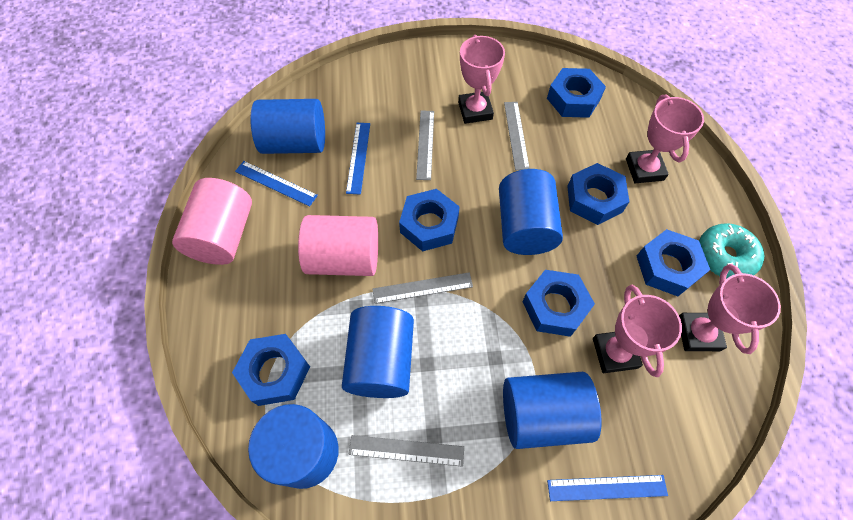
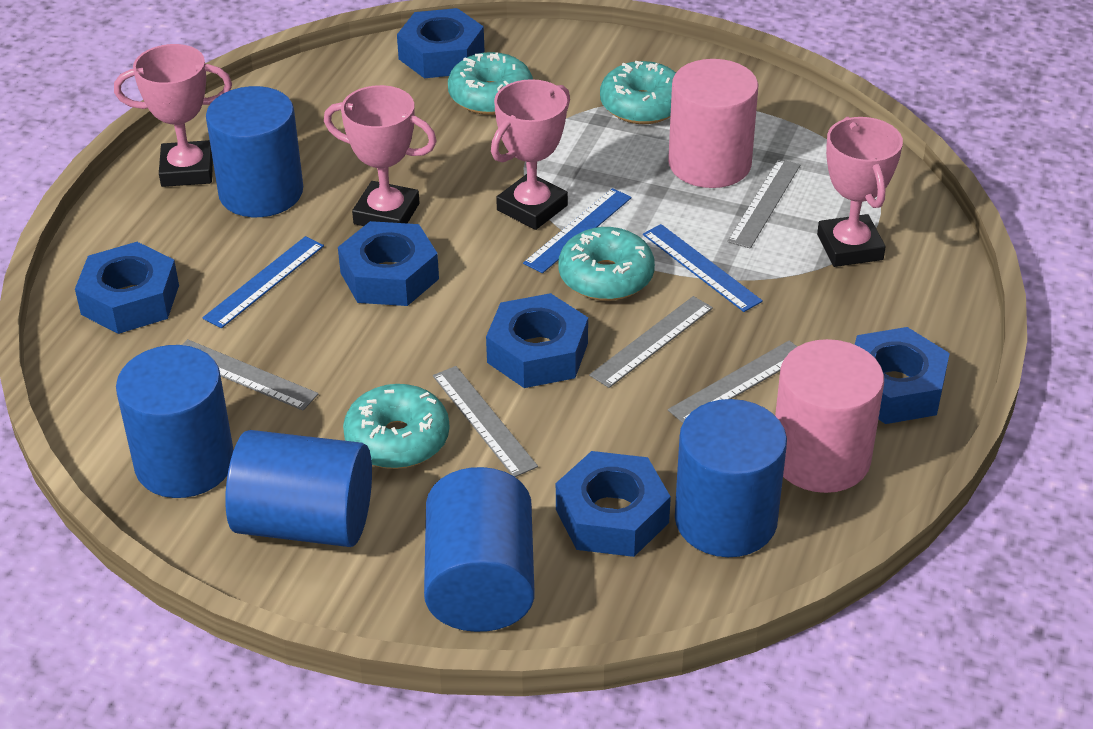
grey ruler: 4 -> 5
turquoise donut: 1 -> 4

